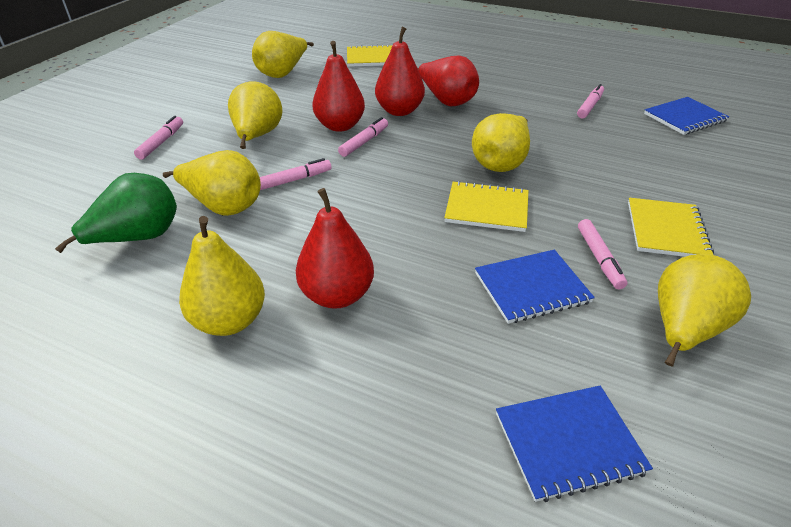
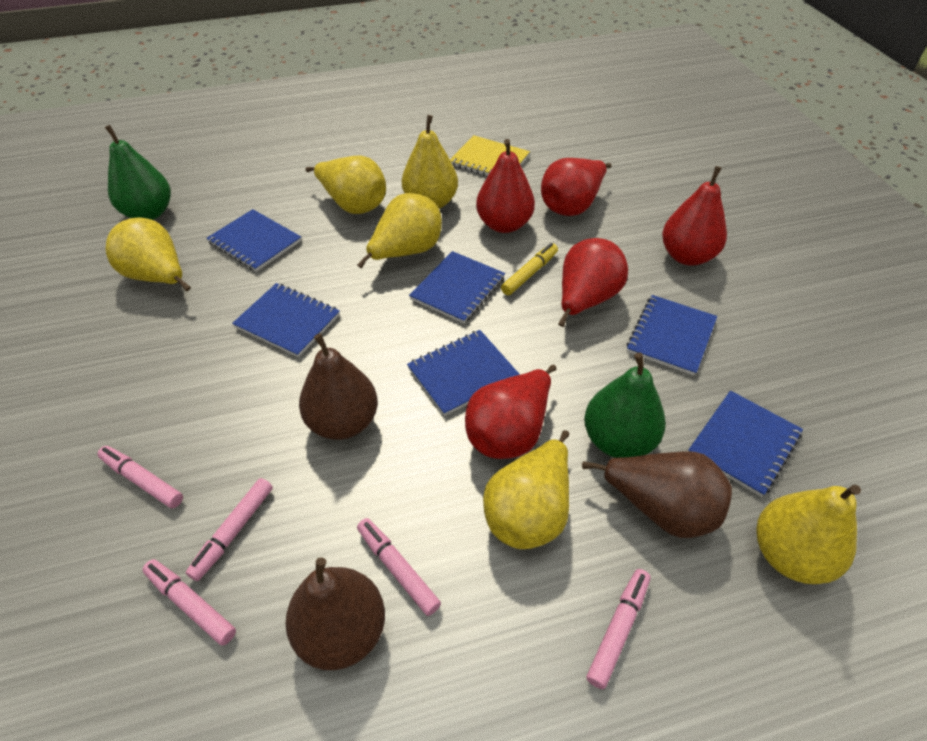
blue notebook: 3 -> 6
brown pear: 0 -> 3
green pear: 1 -> 2
red pear: 4 -> 5
yellow marker: 0 -> 1
yellow notebook: 3 -> 1

